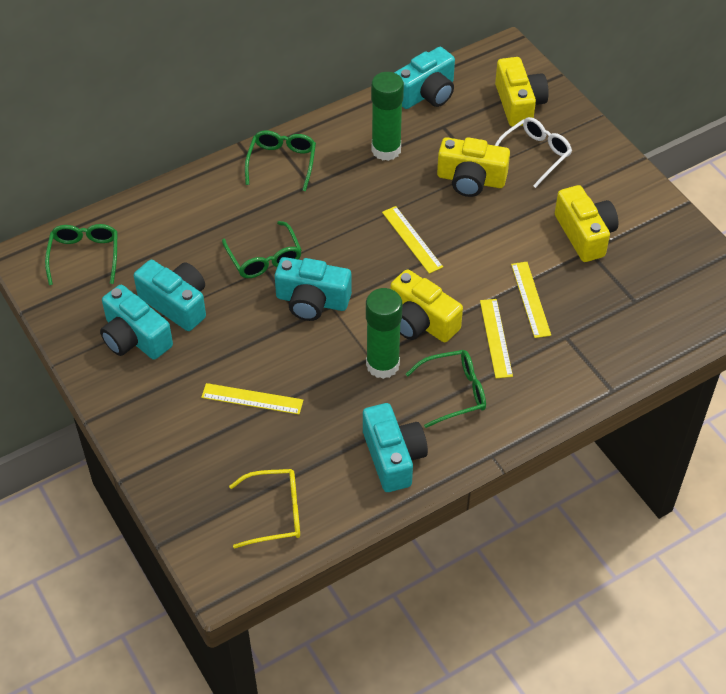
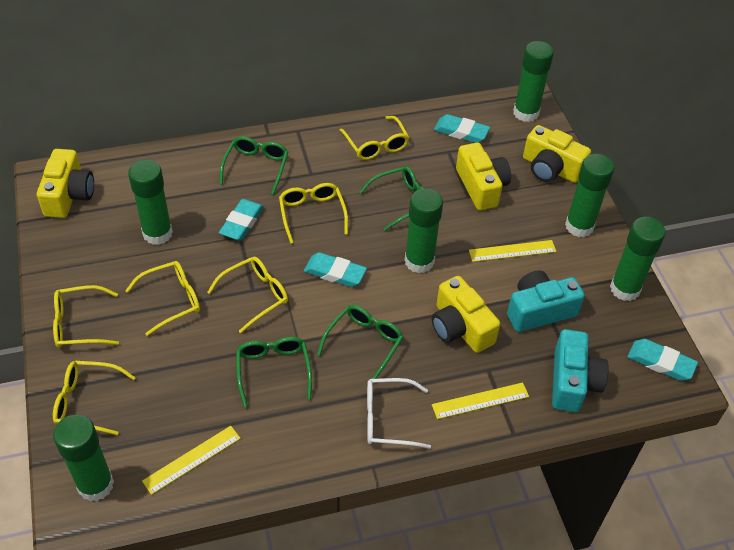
green glue stick: 2 -> 6
turquoise camera: 5 -> 2
turquoise eraser: 0 -> 4
yellow glasses: 1 -> 6
yellow ruler: 4 -> 3

